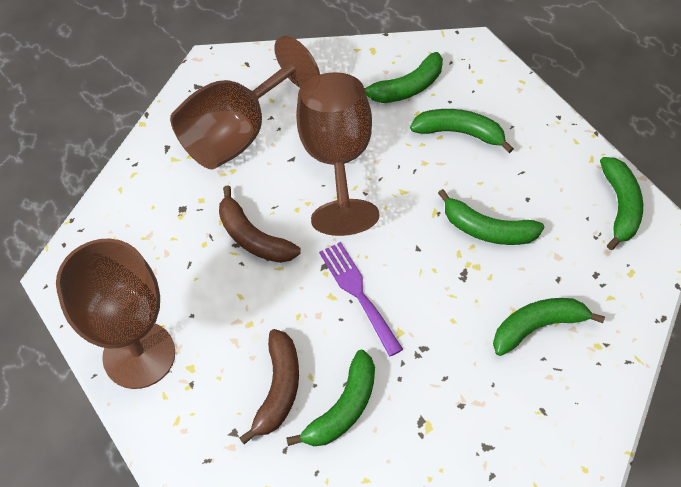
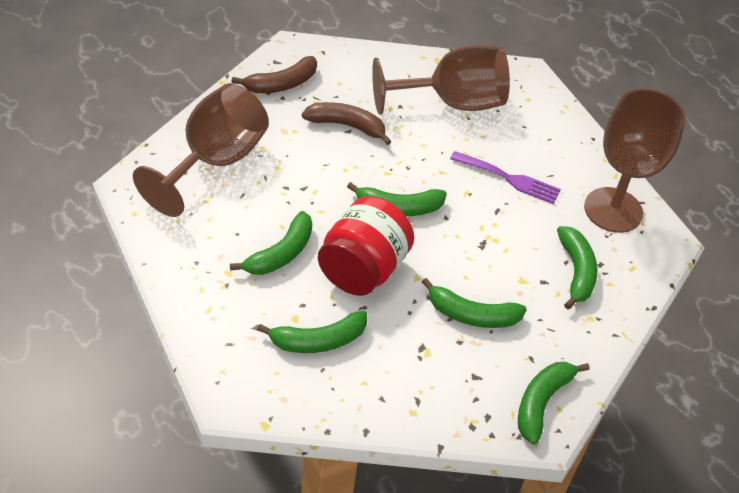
red jar: 0 -> 1

